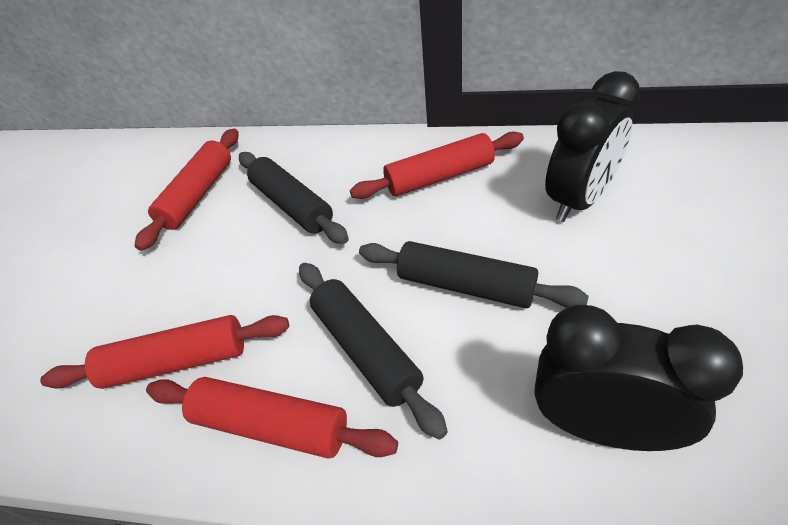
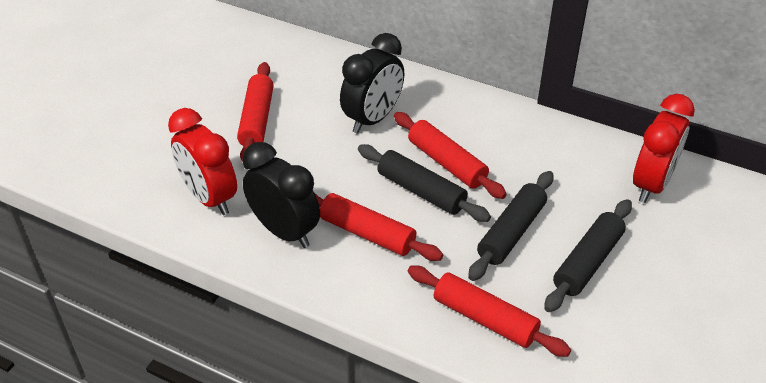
red clock: 0 -> 2

